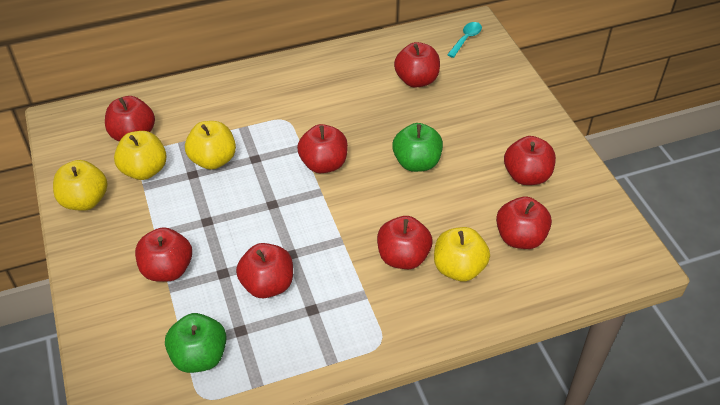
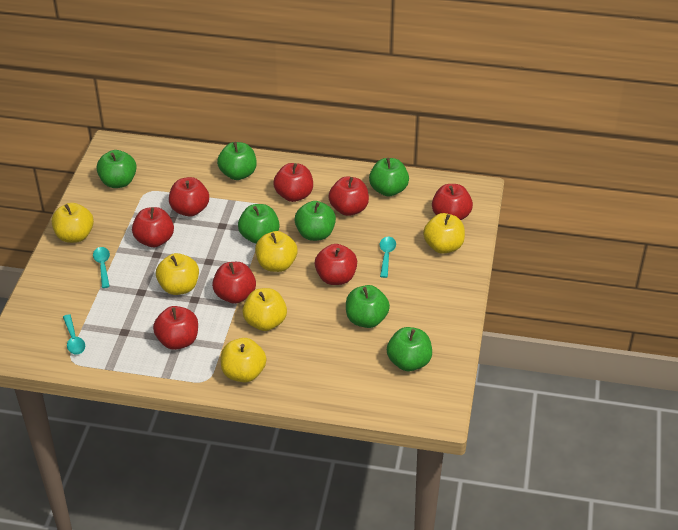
green apple: 2 -> 7
turquoise spoon: 1 -> 3
yellow apple: 4 -> 6

